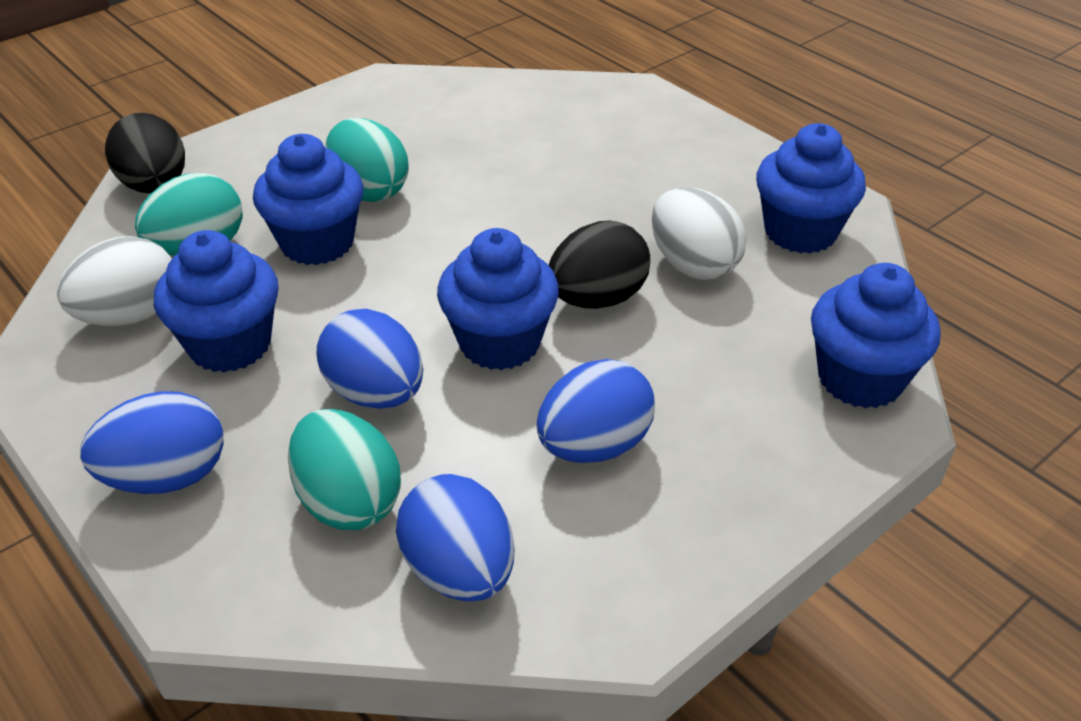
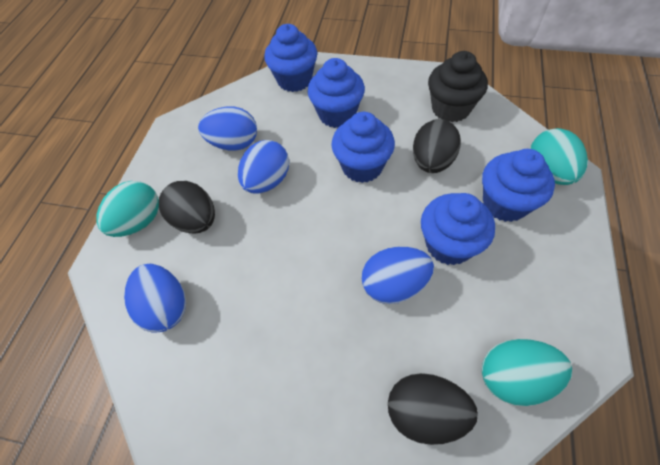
black cupcake: 0 -> 1
black egg: 2 -> 3
white egg: 2 -> 0

